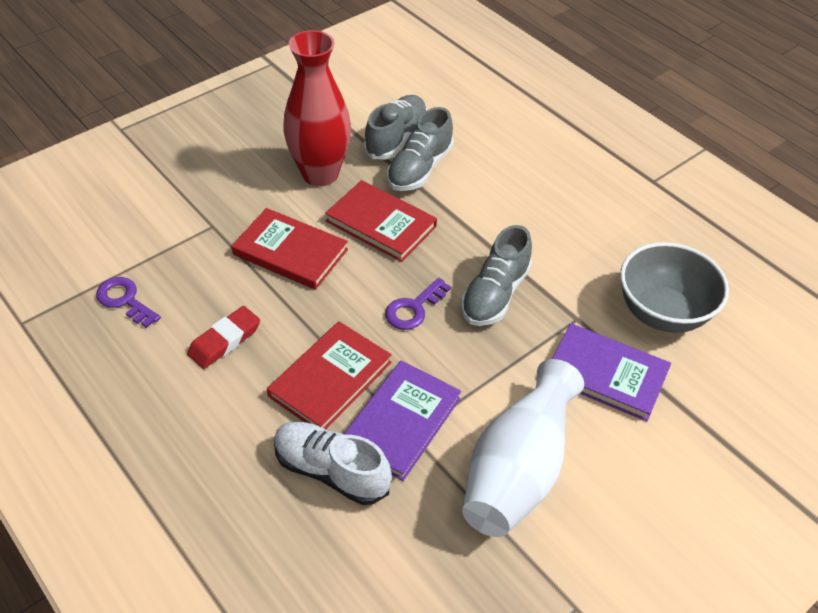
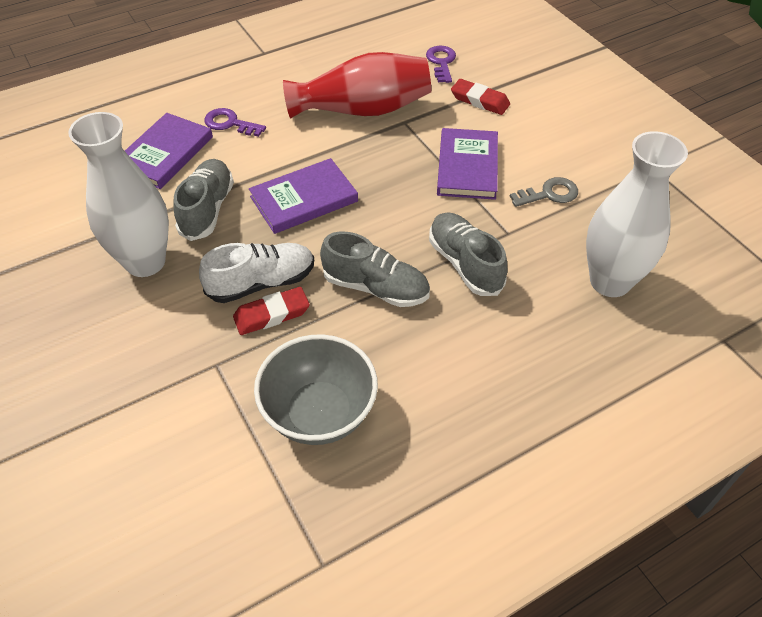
grey key: 0 -> 1
purple book: 2 -> 3
red book: 3 -> 0
red eraser: 1 -> 2
white vase: 1 -> 2

